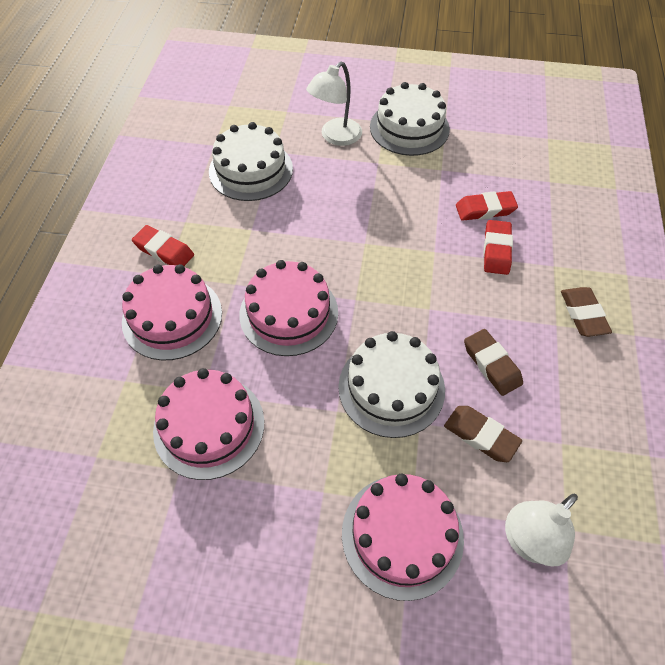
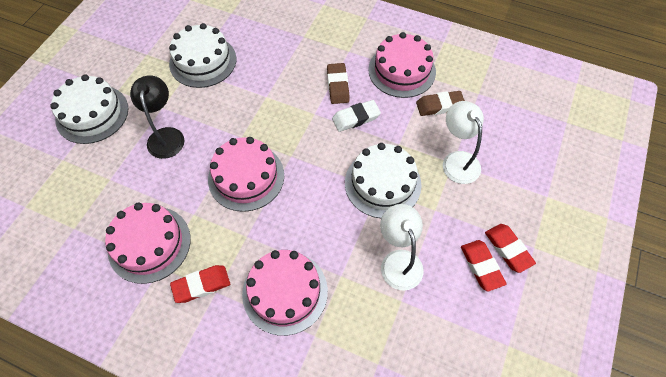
black lamp: 0 -> 1
brown eraser: 3 -> 2
white eraser: 0 -> 1

